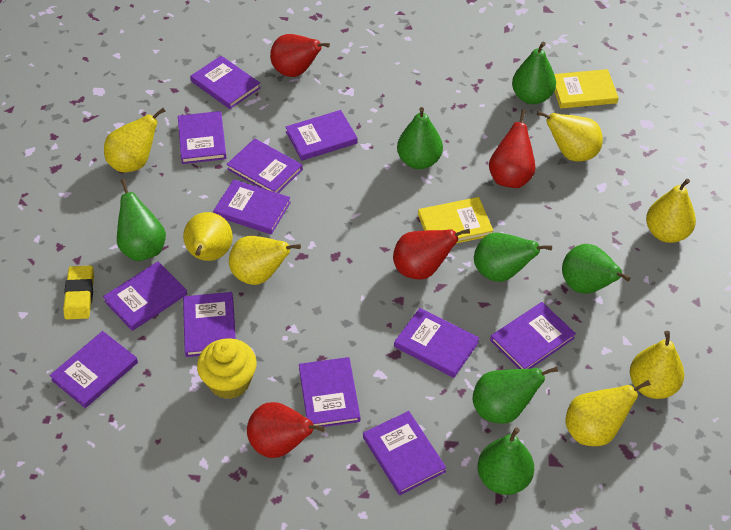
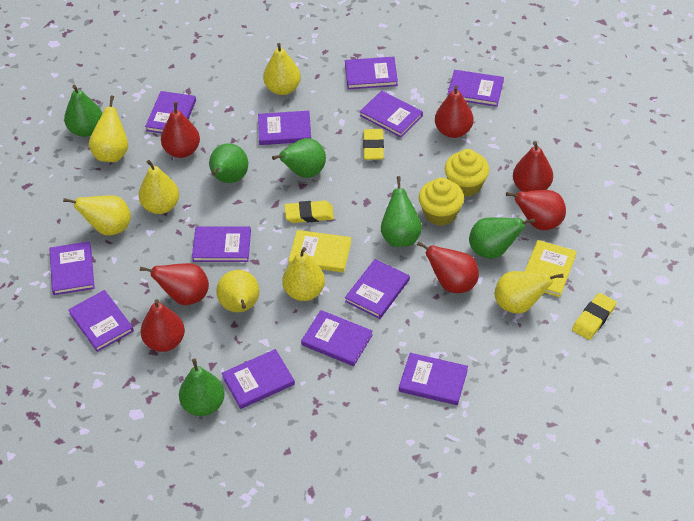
green pear: 7 -> 6
red pear: 4 -> 7
yellow cupcake: 1 -> 2
yellow eraser: 1 -> 3

